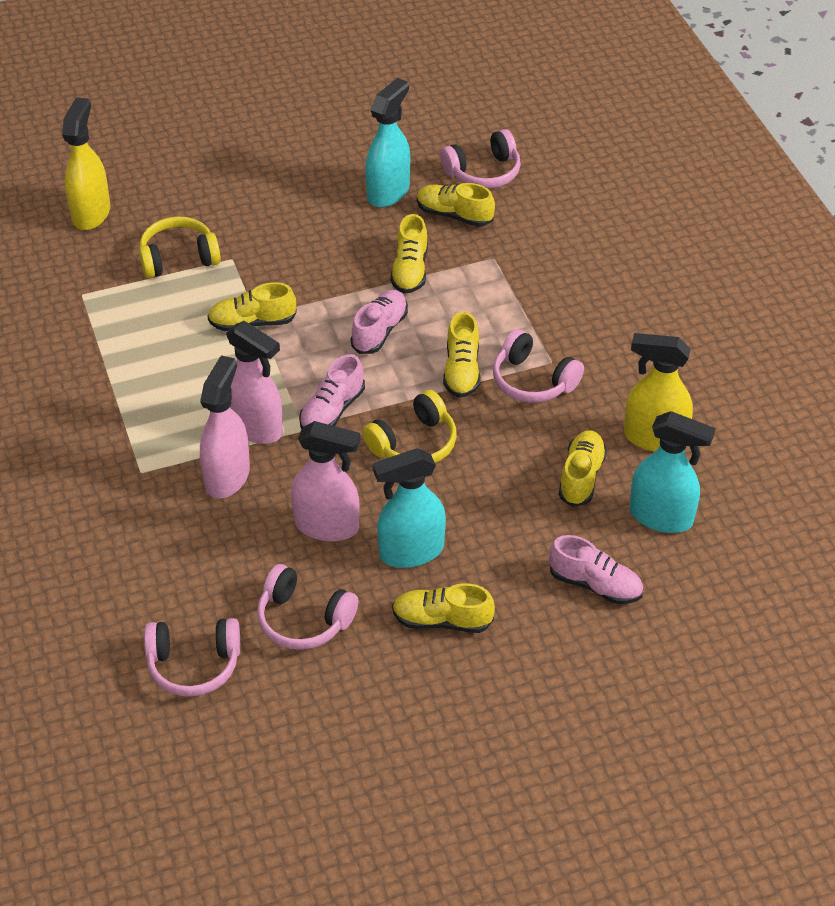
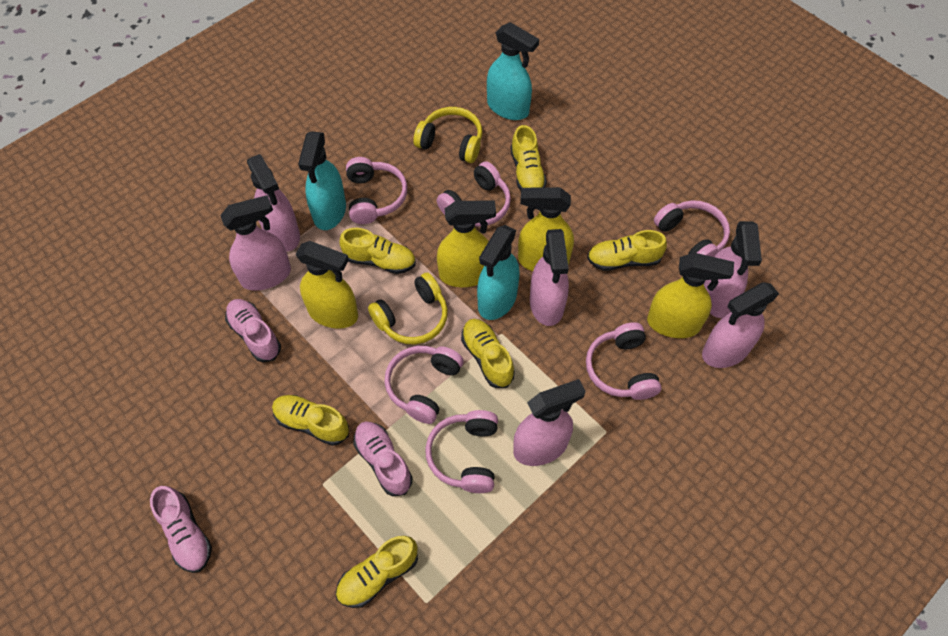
pink headphones: 4 -> 6
pink spray bottle: 3 -> 6
yellow spray bottle: 2 -> 4

